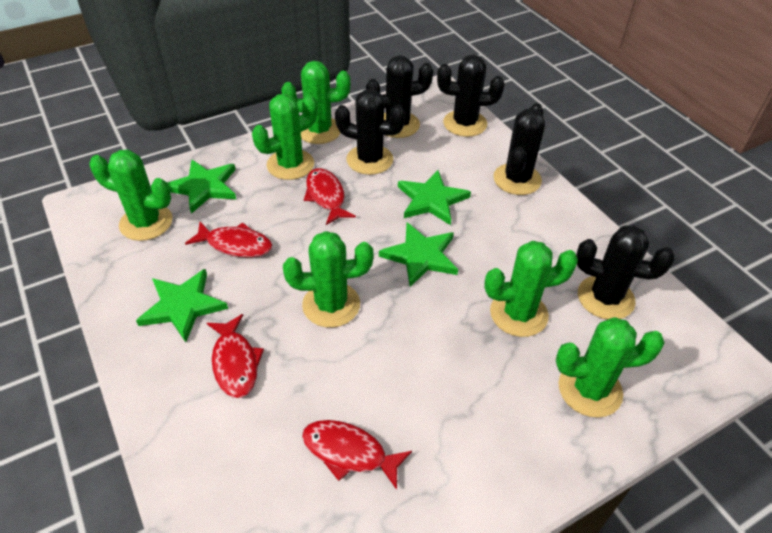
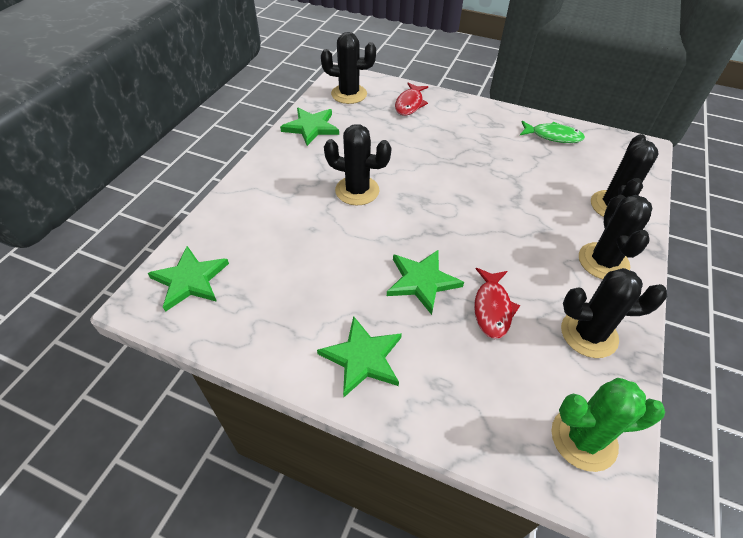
green cactus: 6 -> 1
green fish: 0 -> 1
red fish: 4 -> 2

